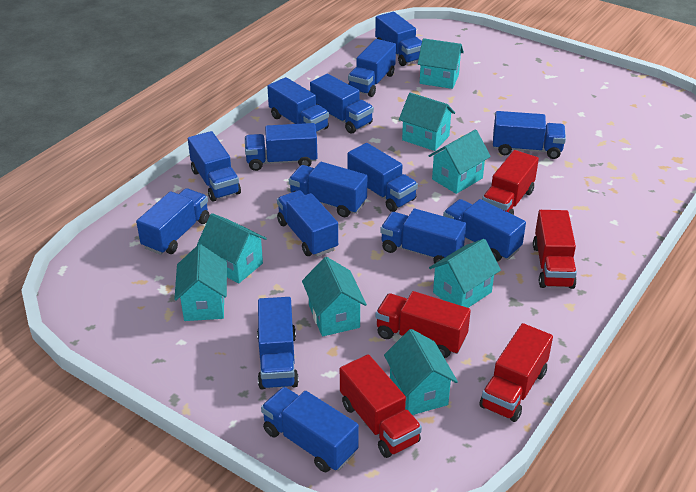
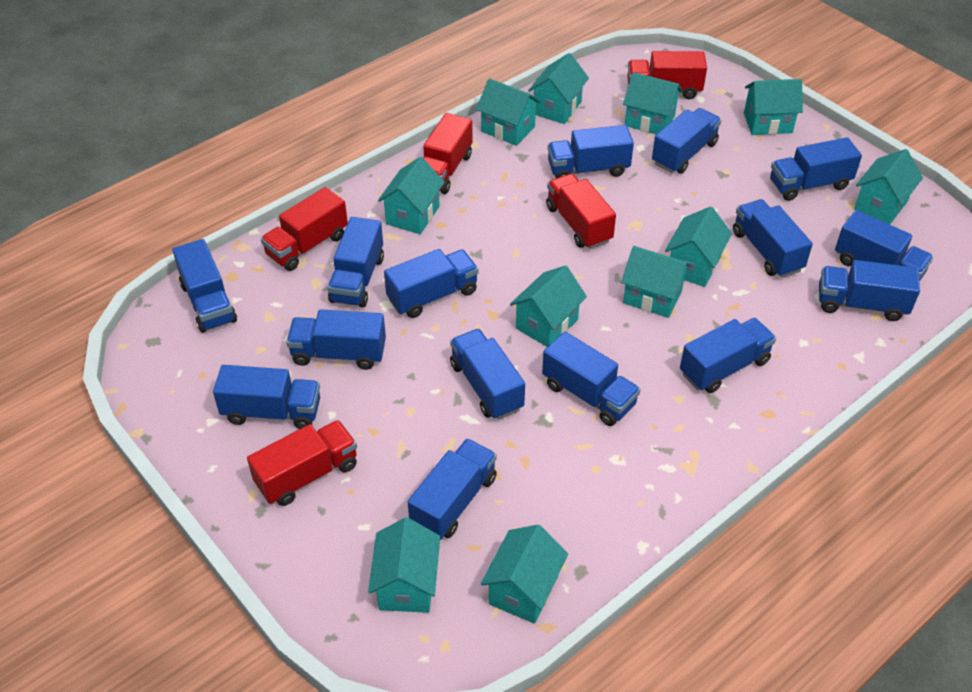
turquoise house: 8 -> 11

